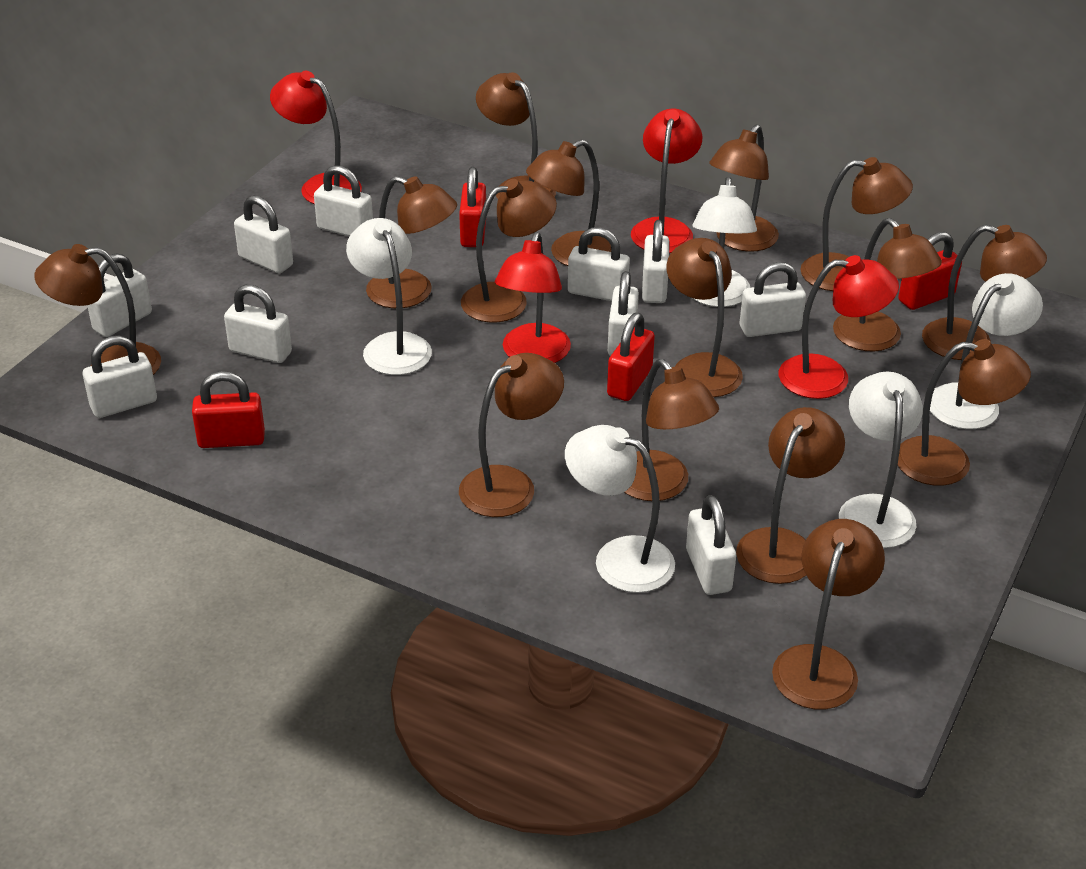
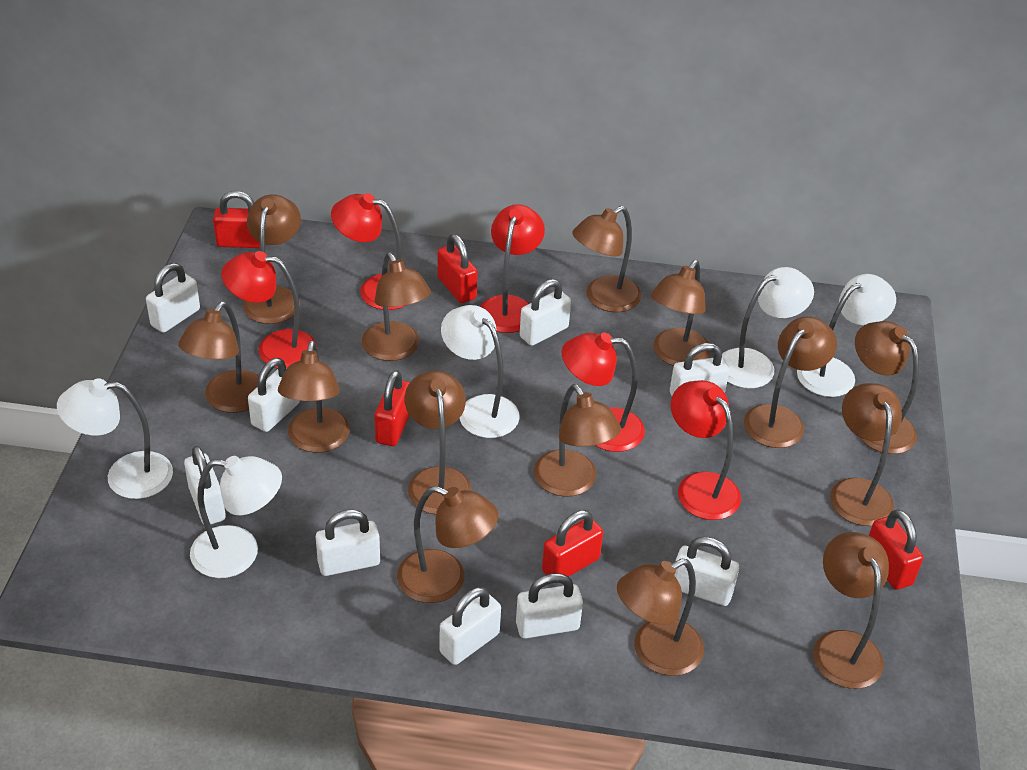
brown lamp: 15 -> 14
red lamp: 4 -> 5
red padlock: 4 -> 5
white padlock: 10 -> 9

